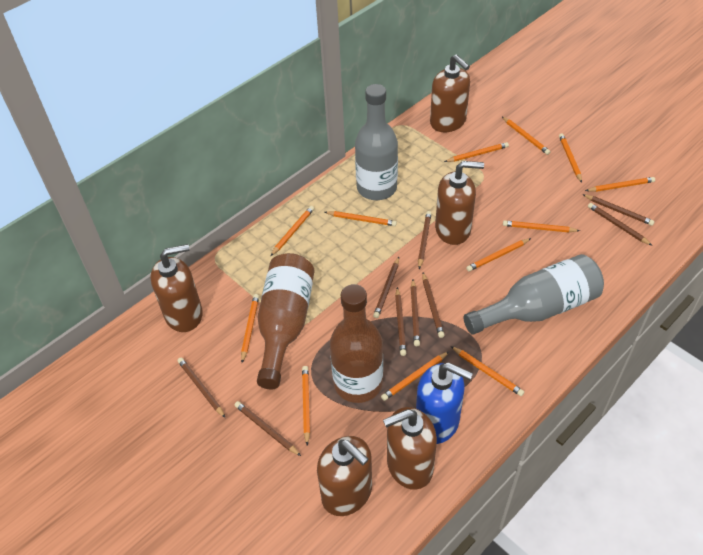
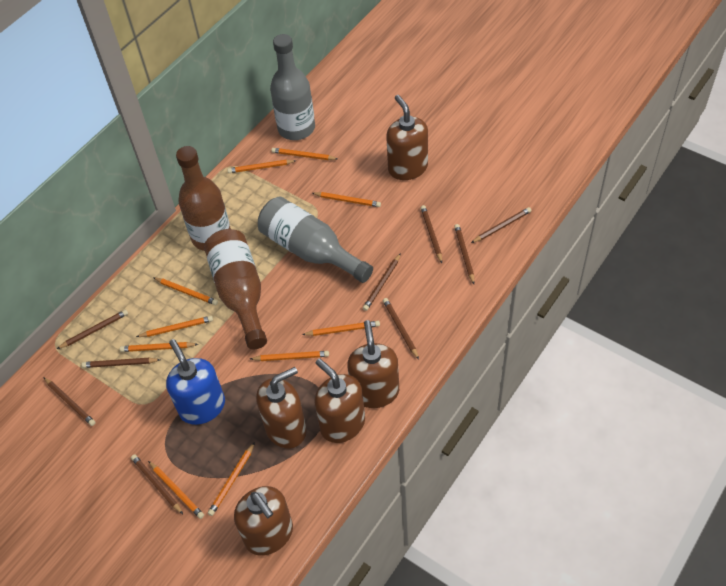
orange pencil: 12 -> 10

